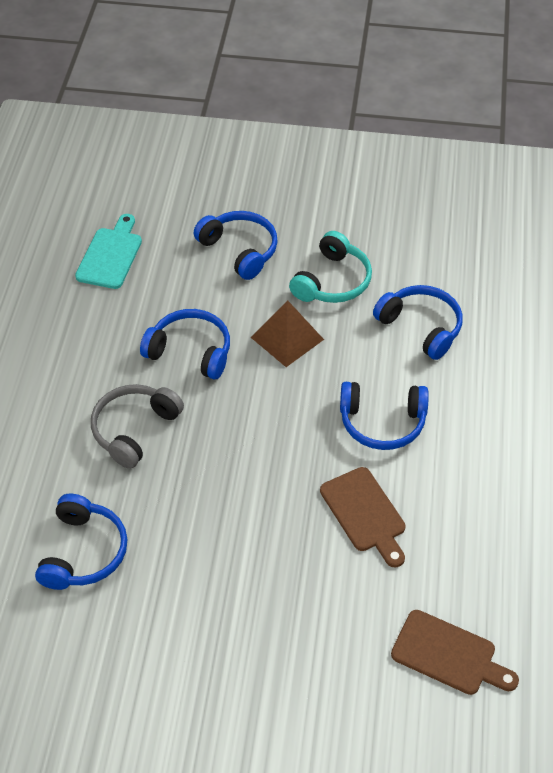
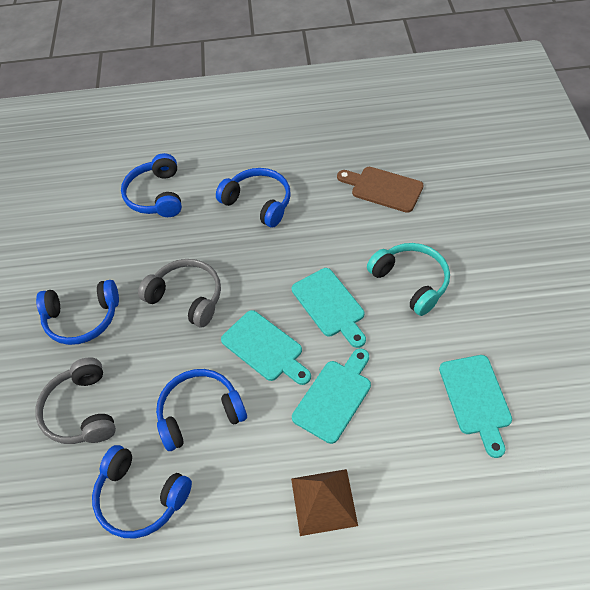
brown cutting board: 2 -> 1
grey headphones: 1 -> 2
turquoise cutting board: 1 -> 4

